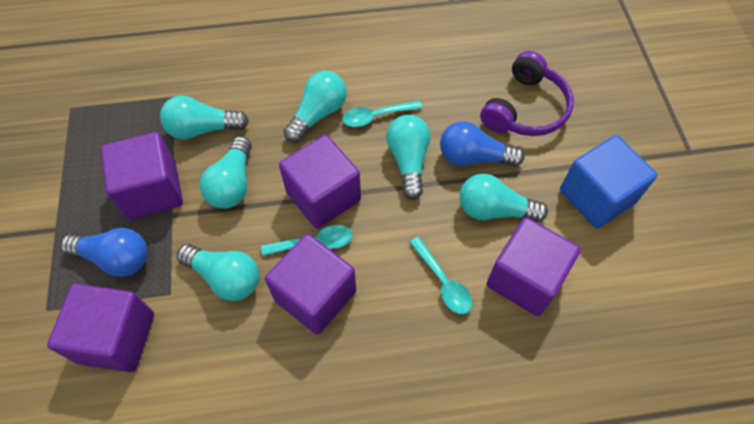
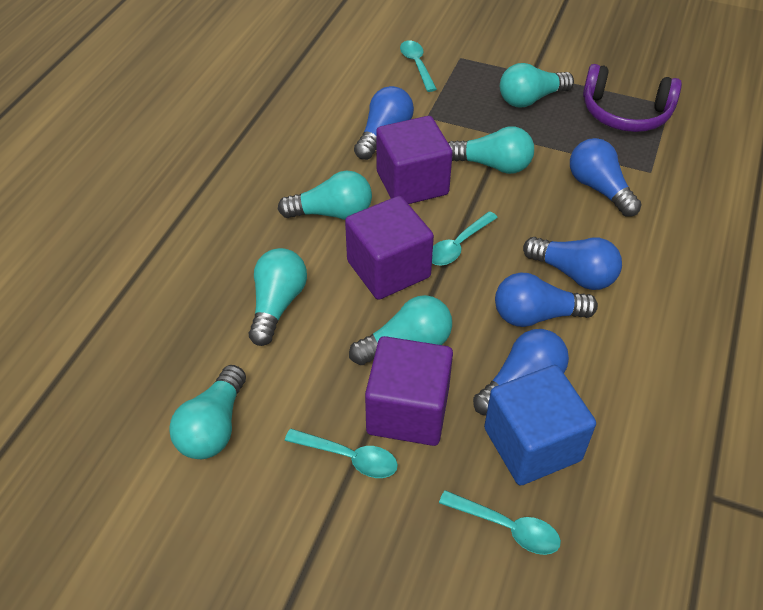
blue light bulb: 2 -> 5
purple cube: 5 -> 3
turquoise spoon: 3 -> 4

